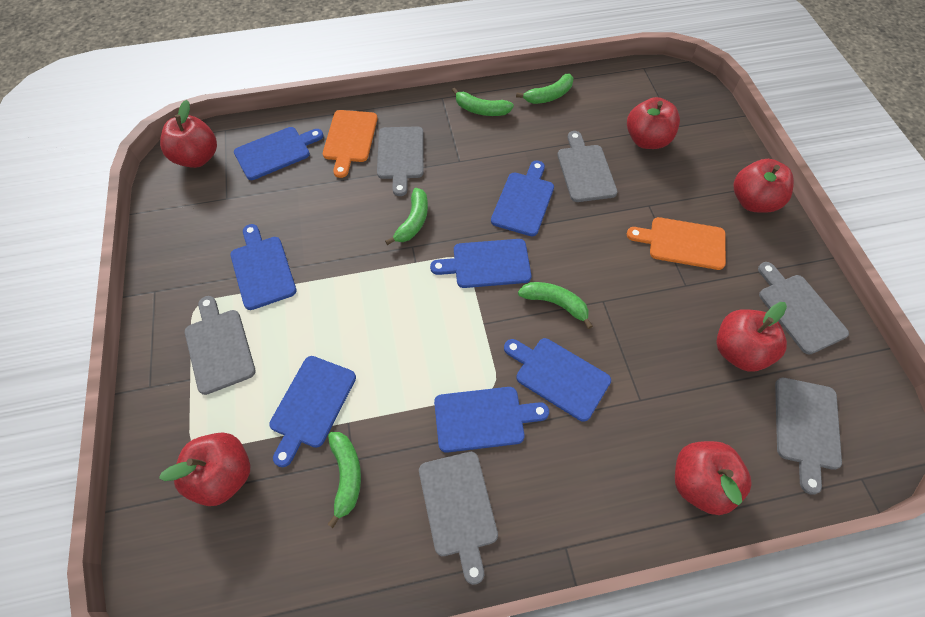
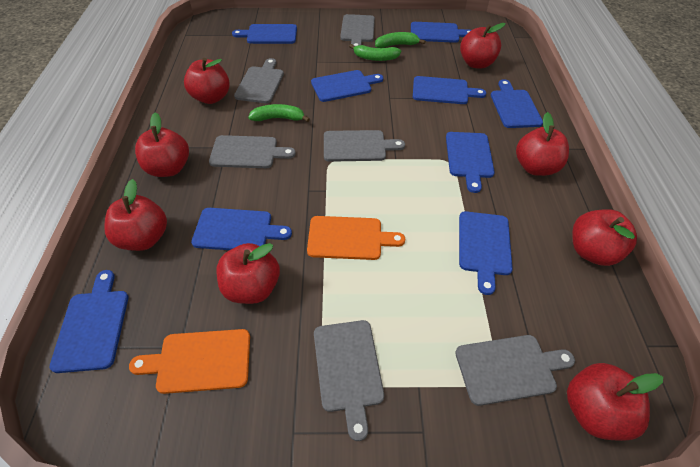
blue cutting board: 7 -> 9
green banana: 5 -> 3
red apple: 6 -> 8

